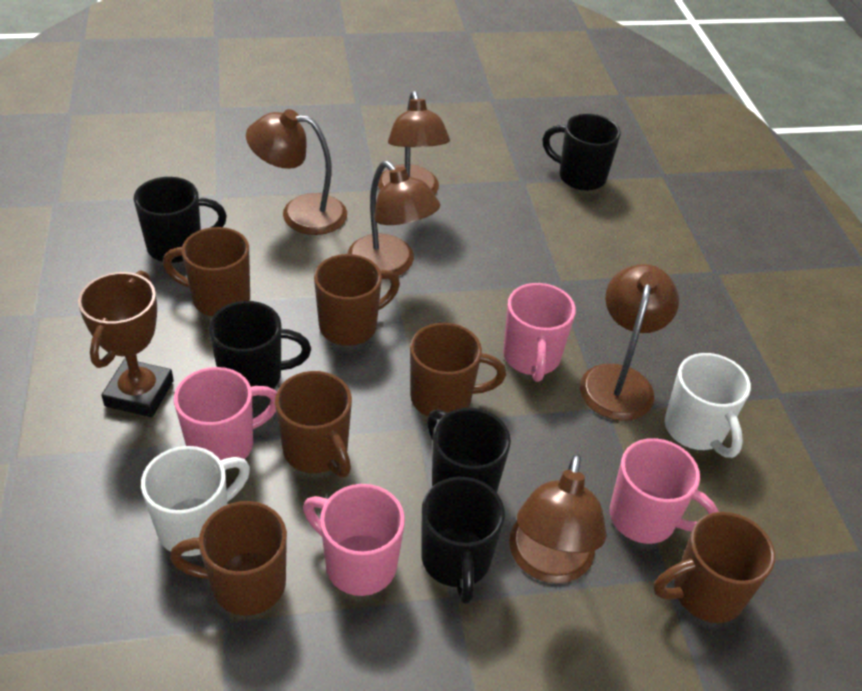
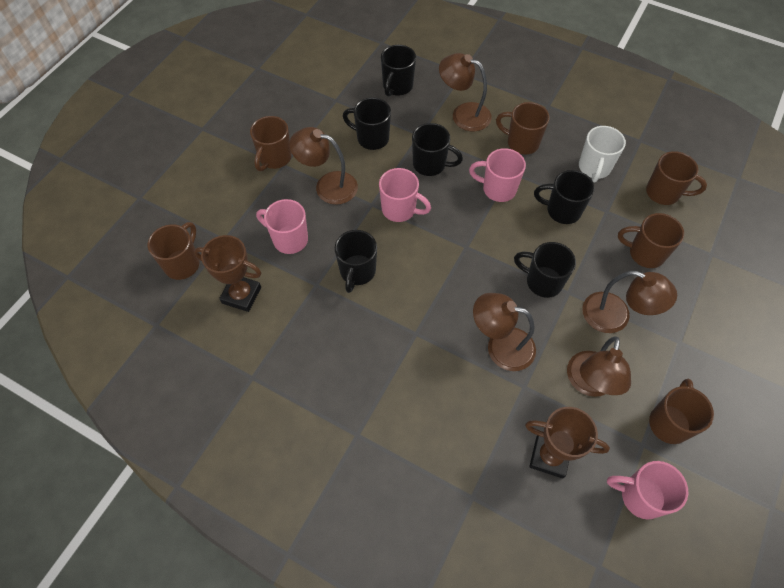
black mug: 5 -> 6
brown trophy: 1 -> 2
white mug: 2 -> 1

